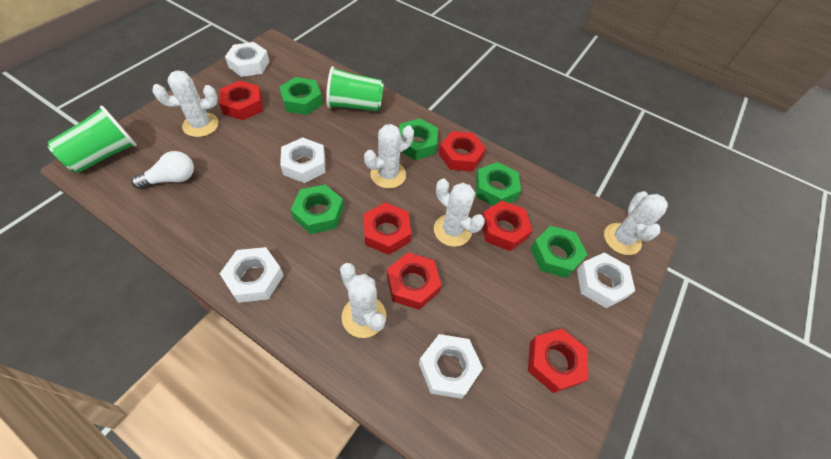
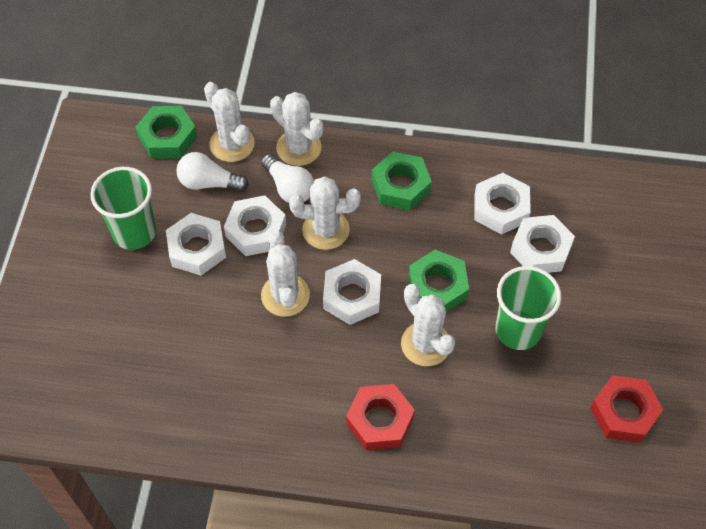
green nut: 5 -> 3
red nut: 6 -> 2
white light bulb: 1 -> 2

